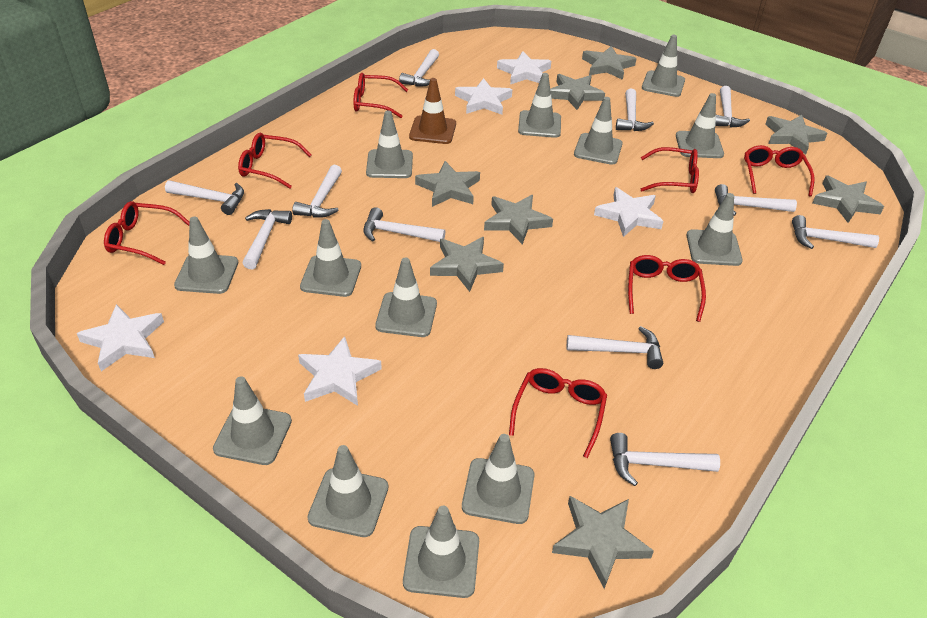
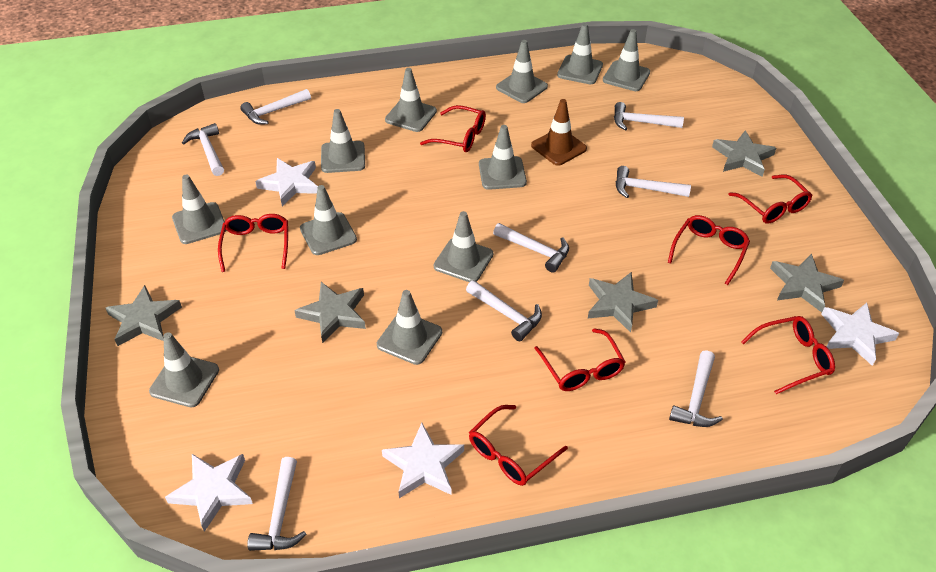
grey star: 8 -> 5
grey traffic cone: 13 -> 11
white hammer: 11 -> 8
white star: 5 -> 4

